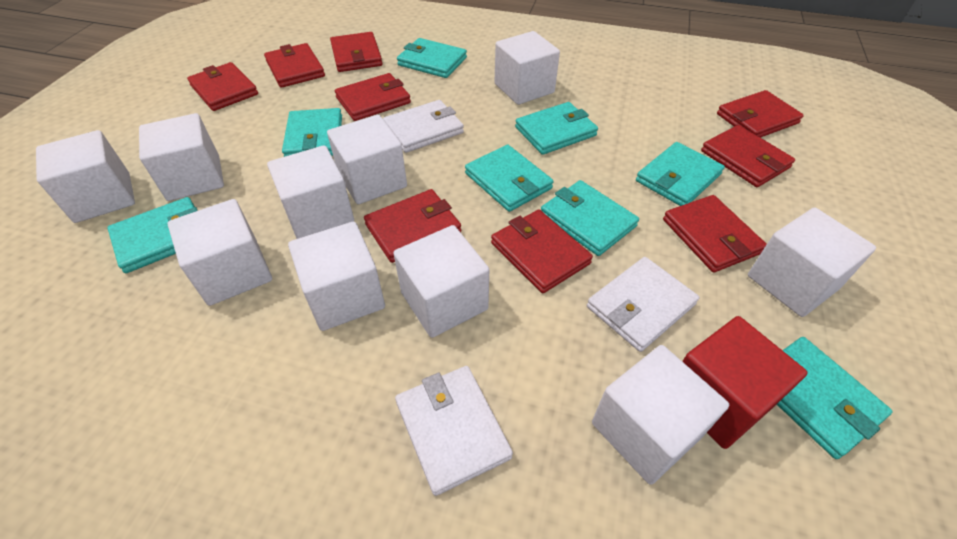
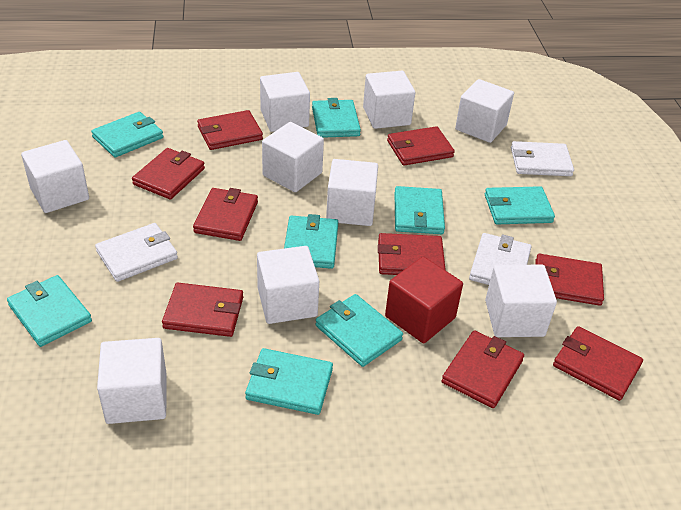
white cube: 10 -> 9

